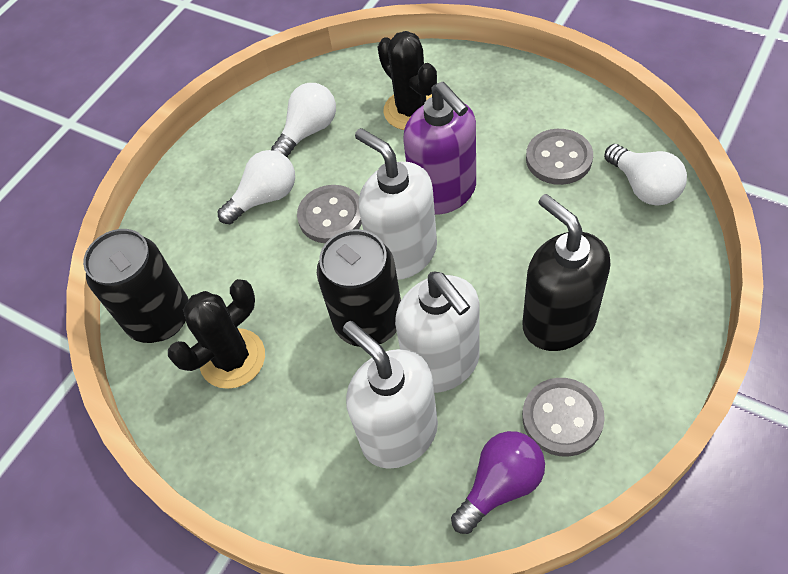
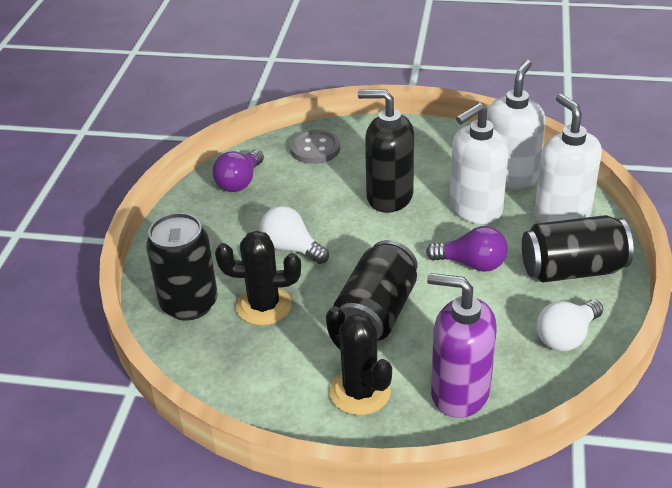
black can: 2 -> 3
grey button: 3 -> 1
purple light bulb: 1 -> 2
white light bulb: 3 -> 2

